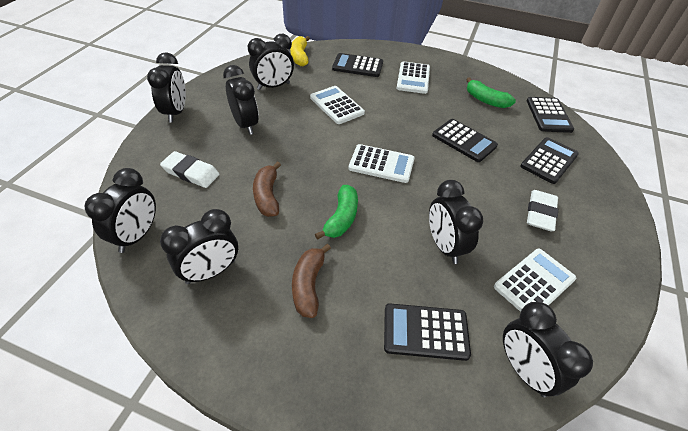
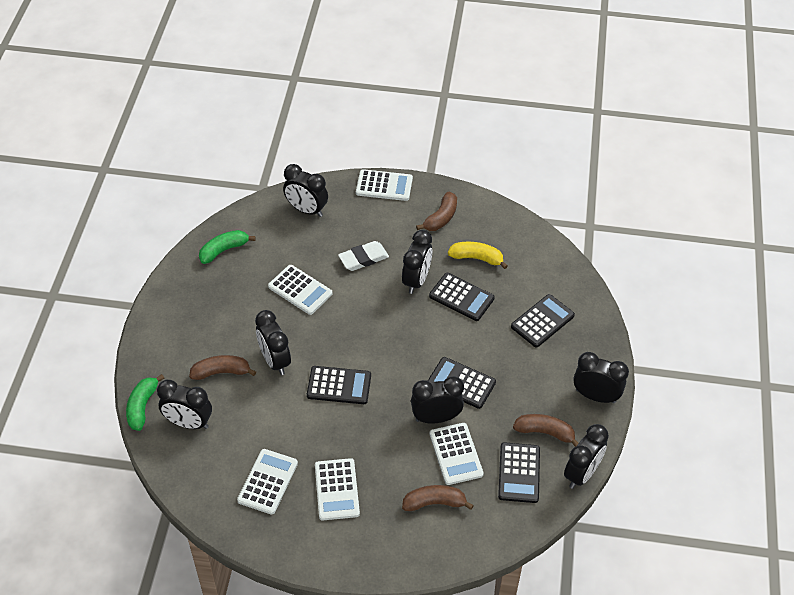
brown banana: 2 -> 4
white calculator: 4 -> 5
white eraser: 2 -> 1

